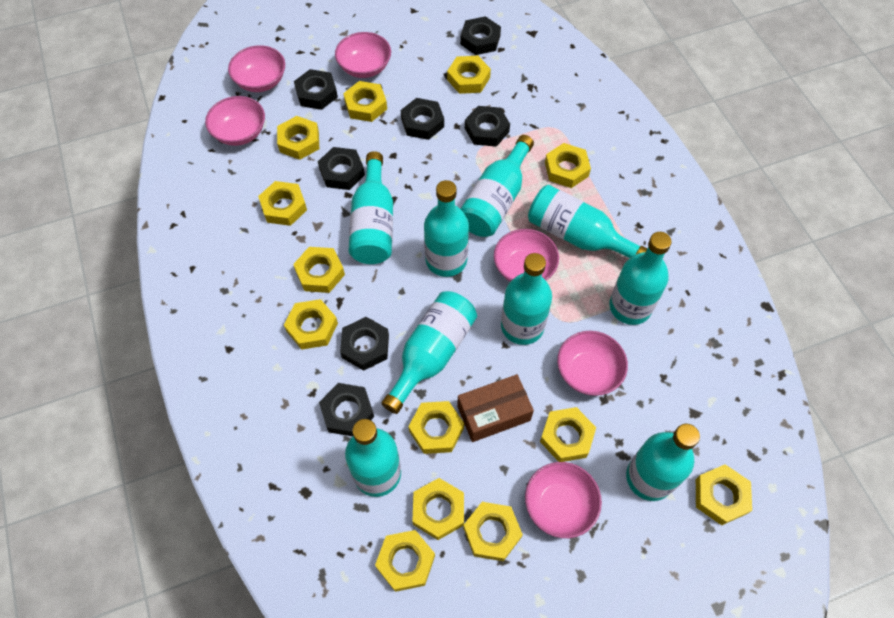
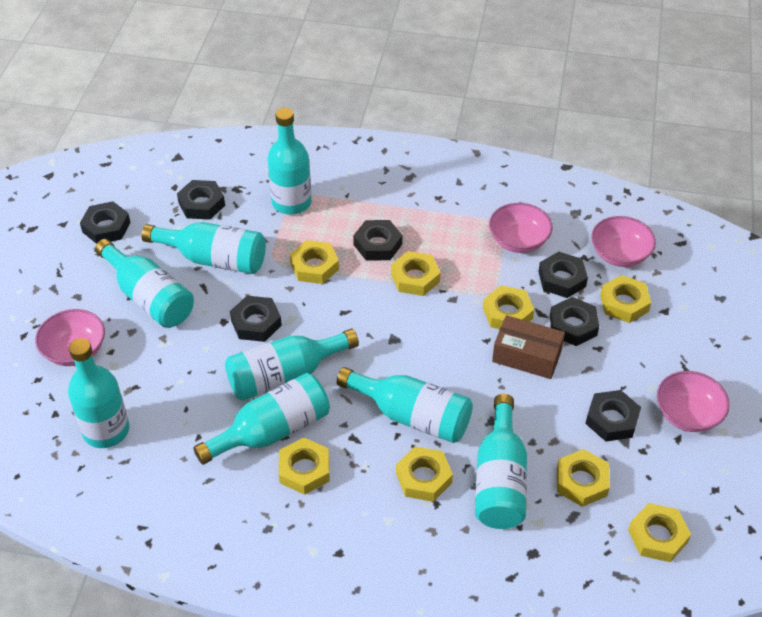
pink bowl: 6 -> 4
turquoise bottle: 9 -> 8
yellow nut: 13 -> 8

